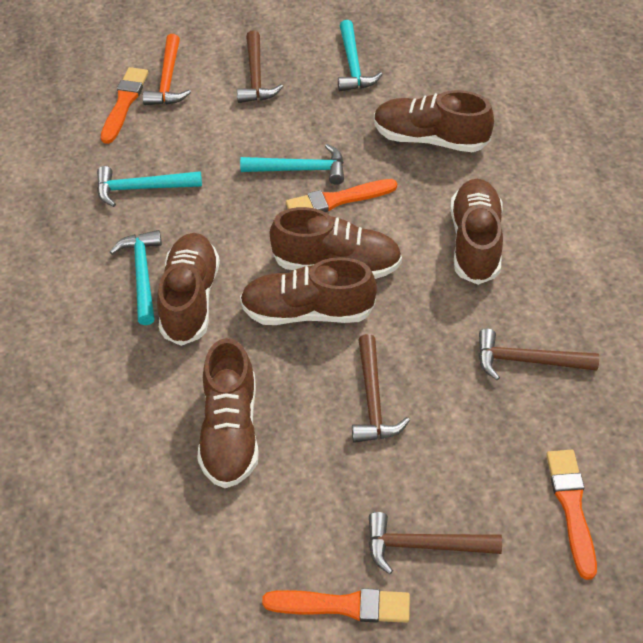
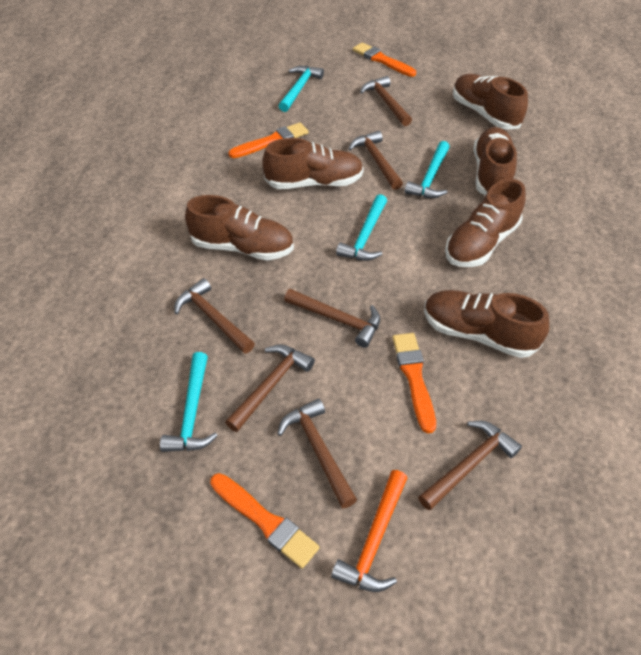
brown hammer: 4 -> 7

